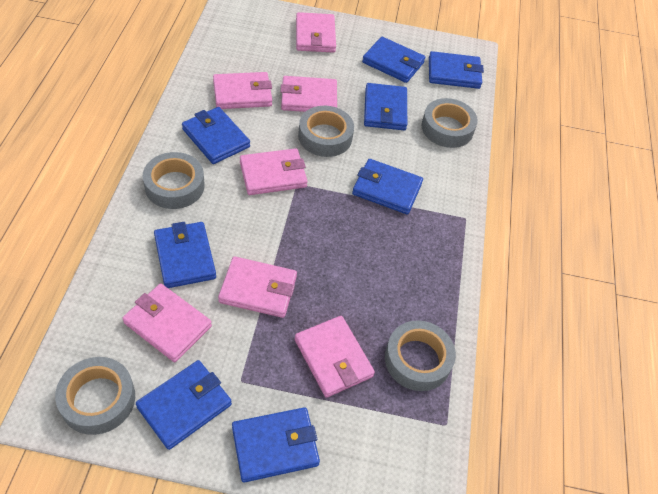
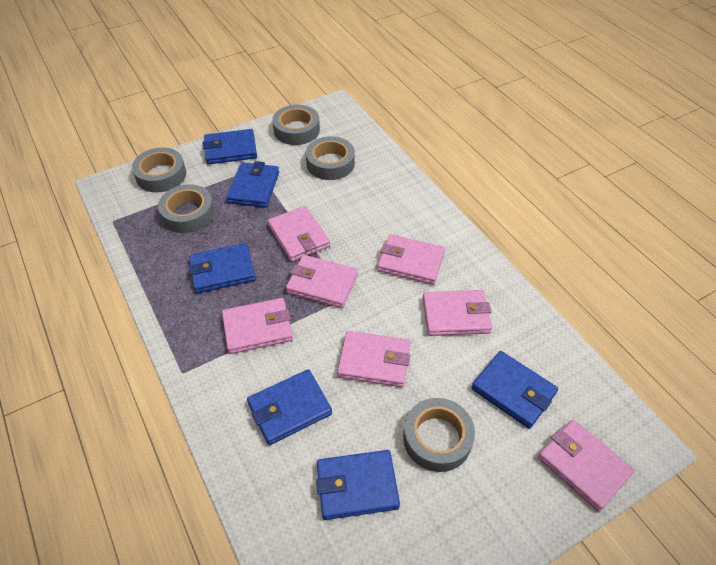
blue wallet: 8 -> 6

